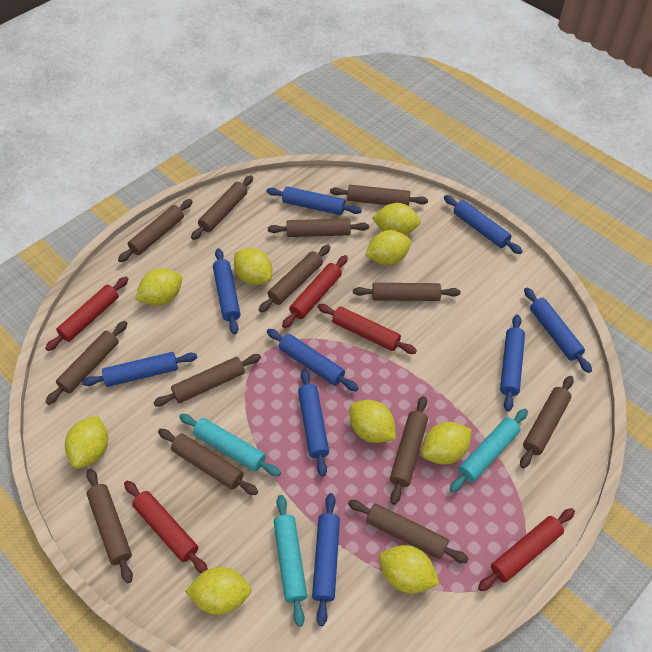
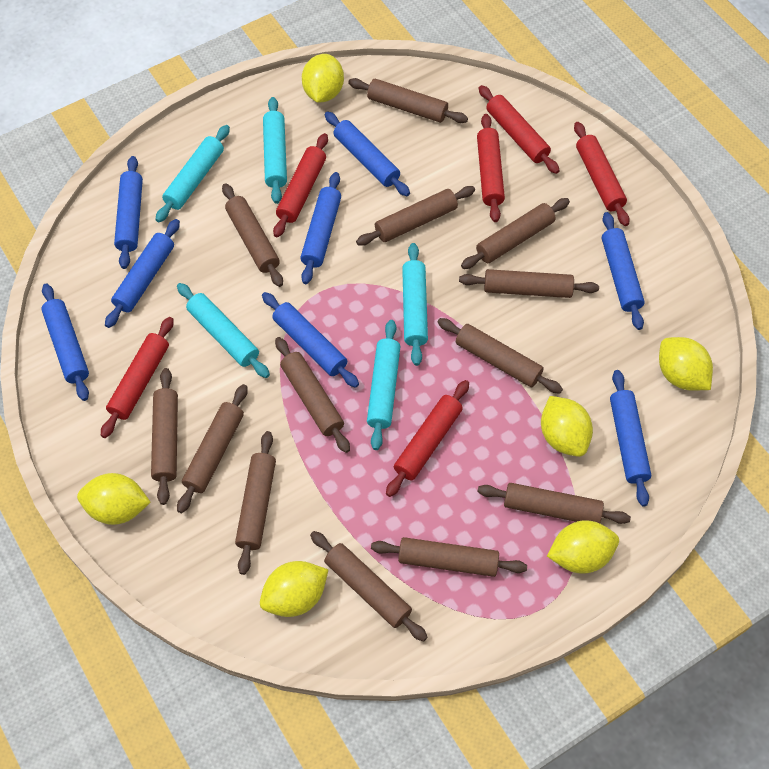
blue rolling pin: 9 -> 8
red rolling pin: 5 -> 6
turquoise rolling pin: 3 -> 5
yellow lemon: 9 -> 6

